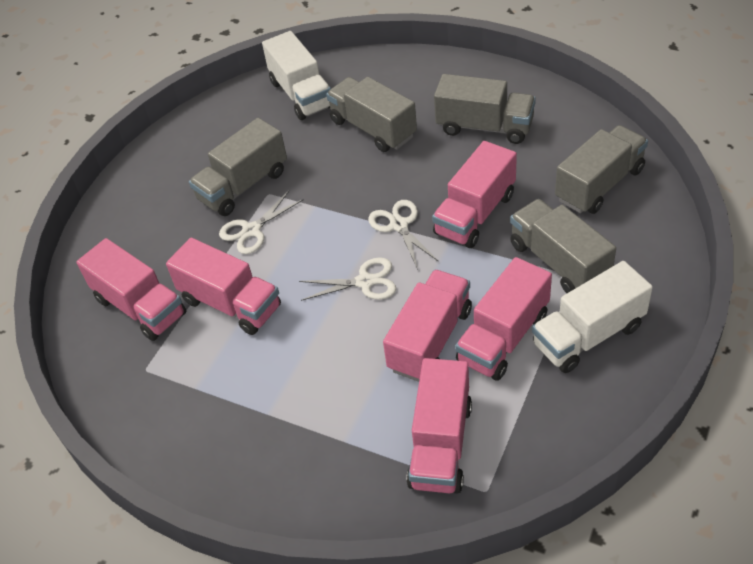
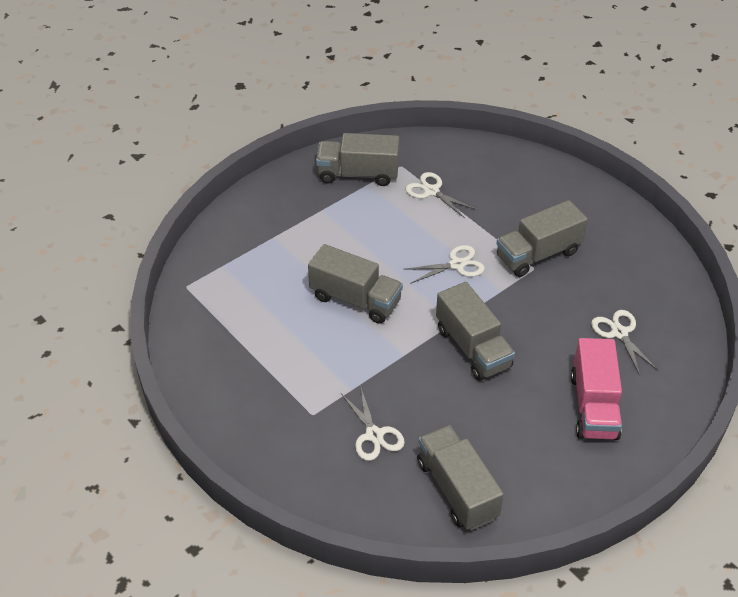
pink truck: 6 -> 1
white scissors: 3 -> 4
white truck: 2 -> 0

